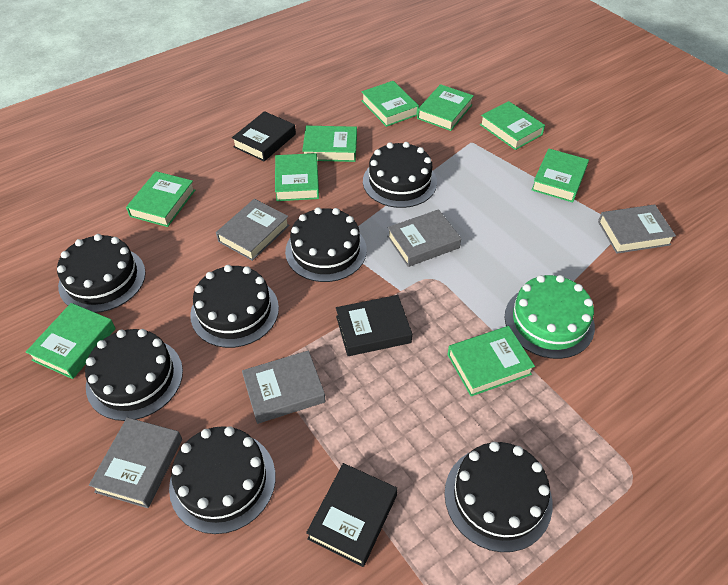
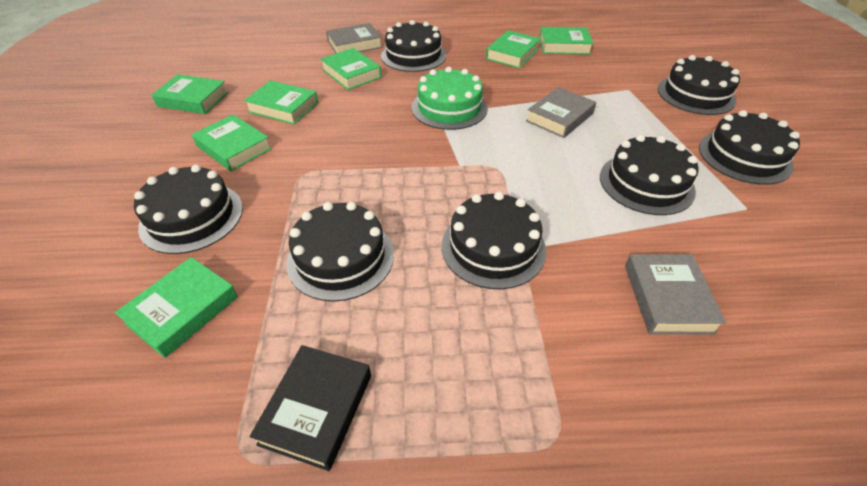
black book: 3 -> 1
green book: 9 -> 7
grey book: 5 -> 3

